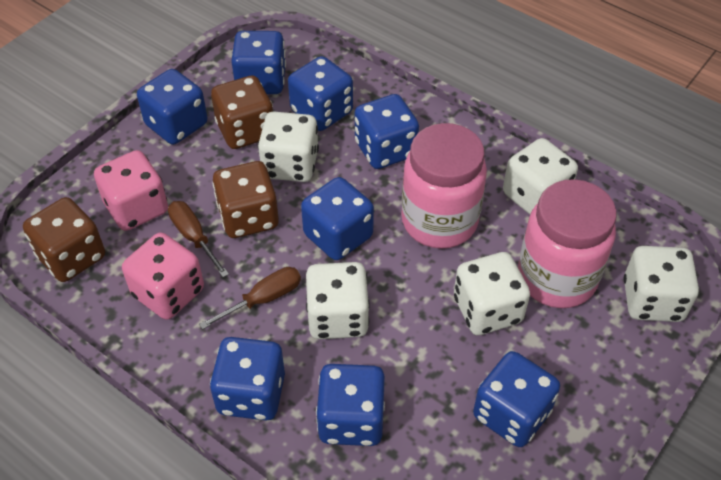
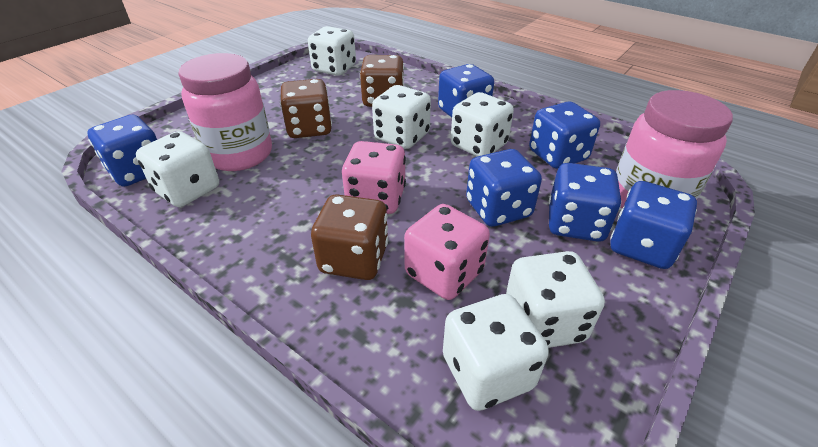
blue dice: 8 -> 6
brown screwdriver: 2 -> 0
white dice: 5 -> 6

